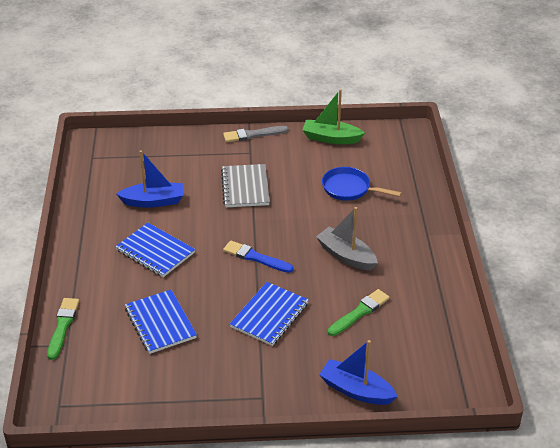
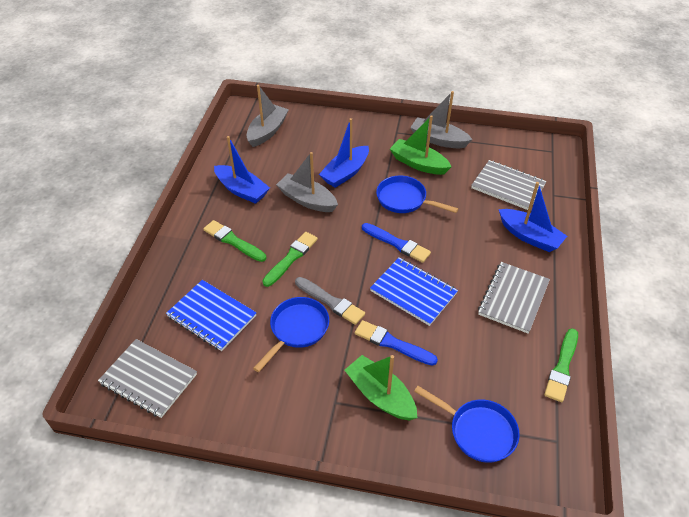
blue boat: 2 -> 3
blue brush: 1 -> 2
blue notebook: 3 -> 2
blue pan: 1 -> 3
green boat: 1 -> 2
green brush: 2 -> 3
grey boat: 1 -> 3
grey notebook: 1 -> 3

